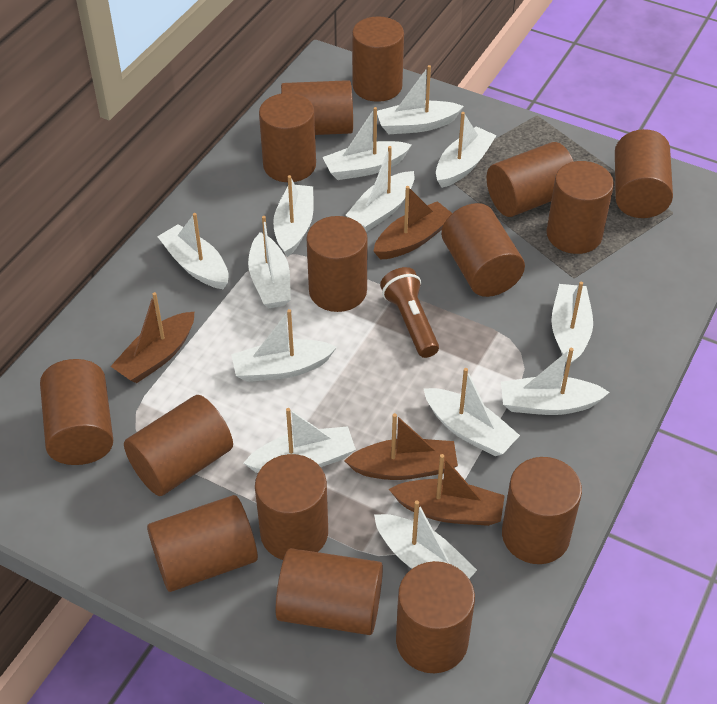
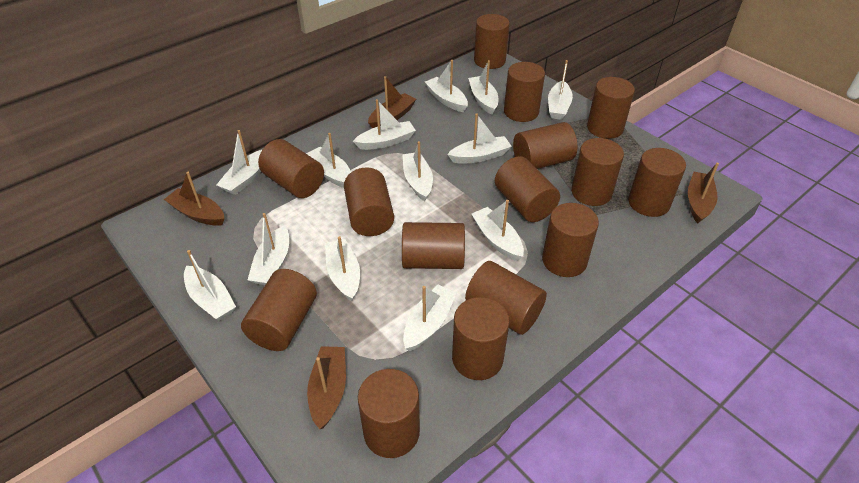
brown flashlight: 1 -> 0

